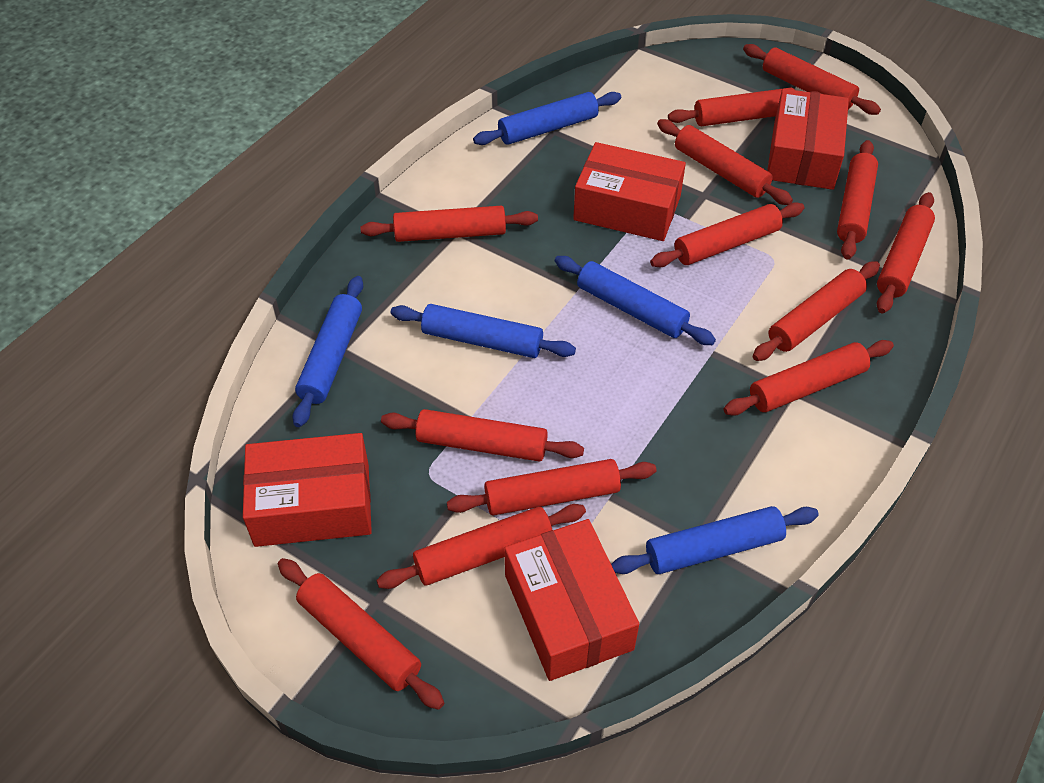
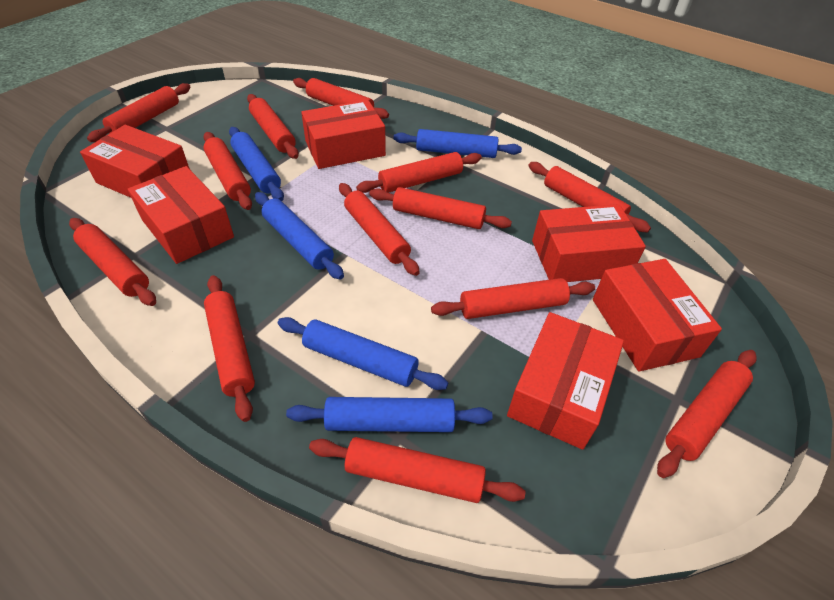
red box: 4 -> 6

